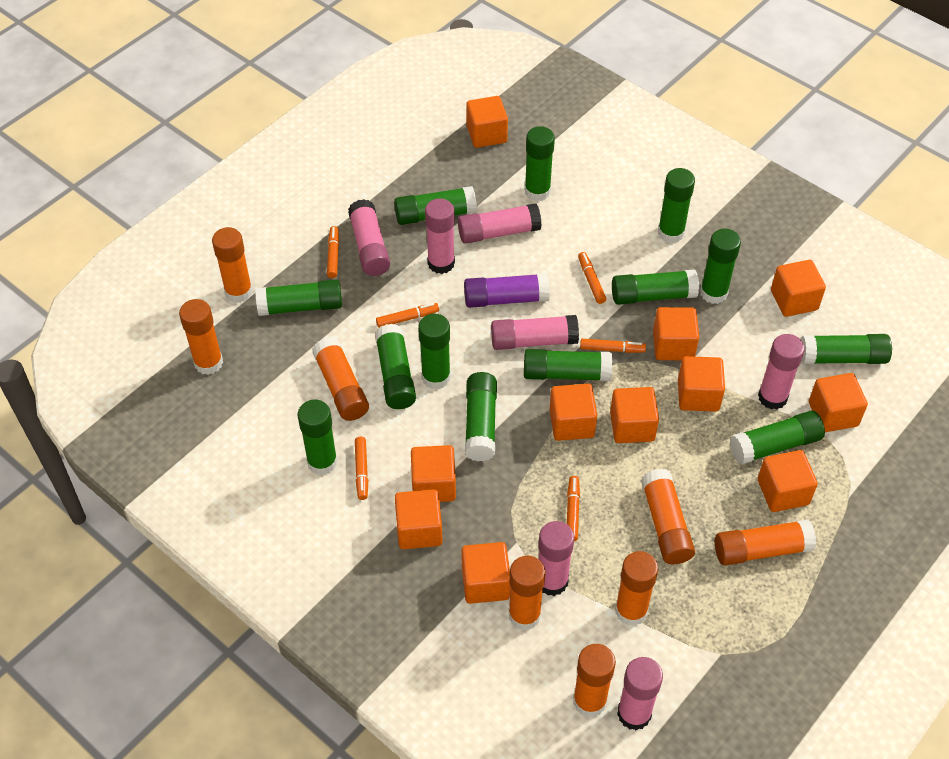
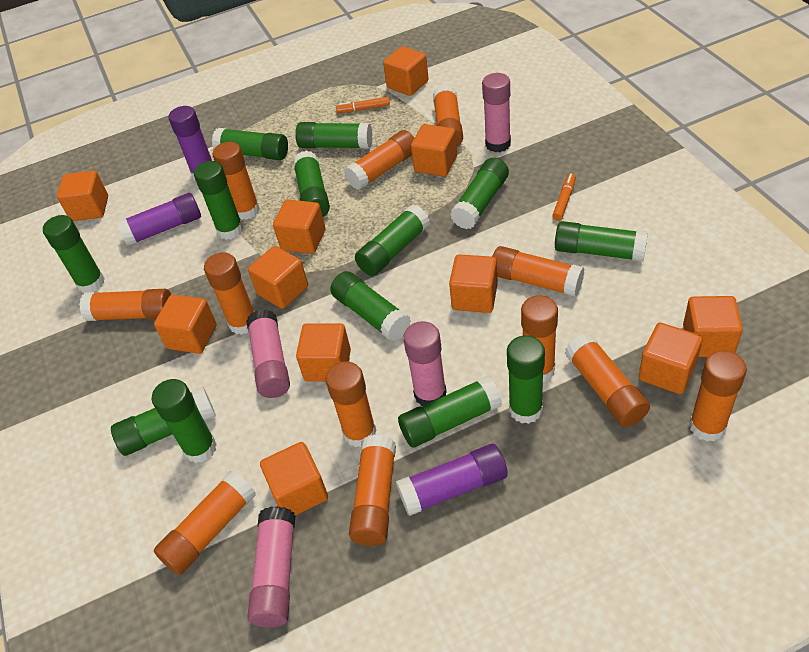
orange glue stick: 8 -> 12
orange marker: 6 -> 2
pink glue stick: 7 -> 4
purple glue stick: 1 -> 3

